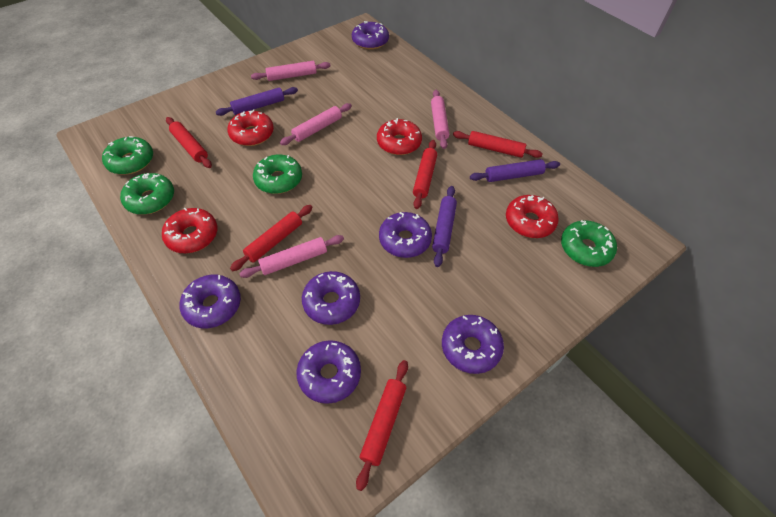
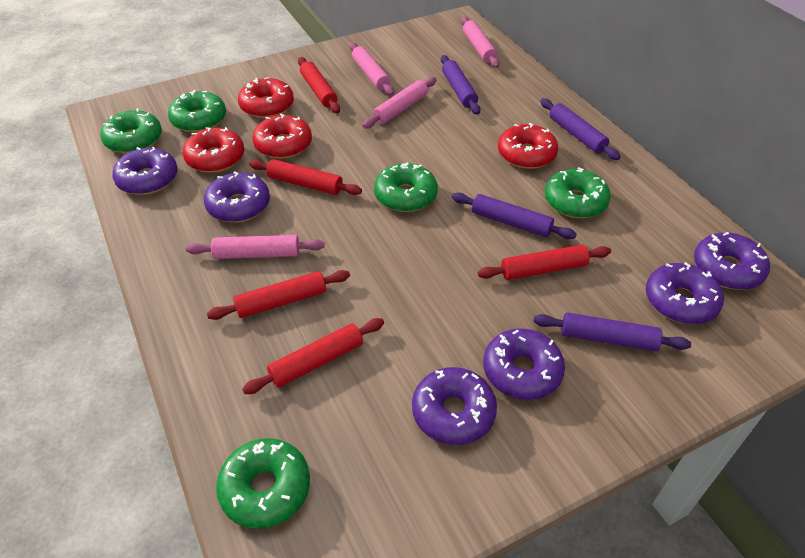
green donut: 4 -> 5
purple rolling pin: 3 -> 4

